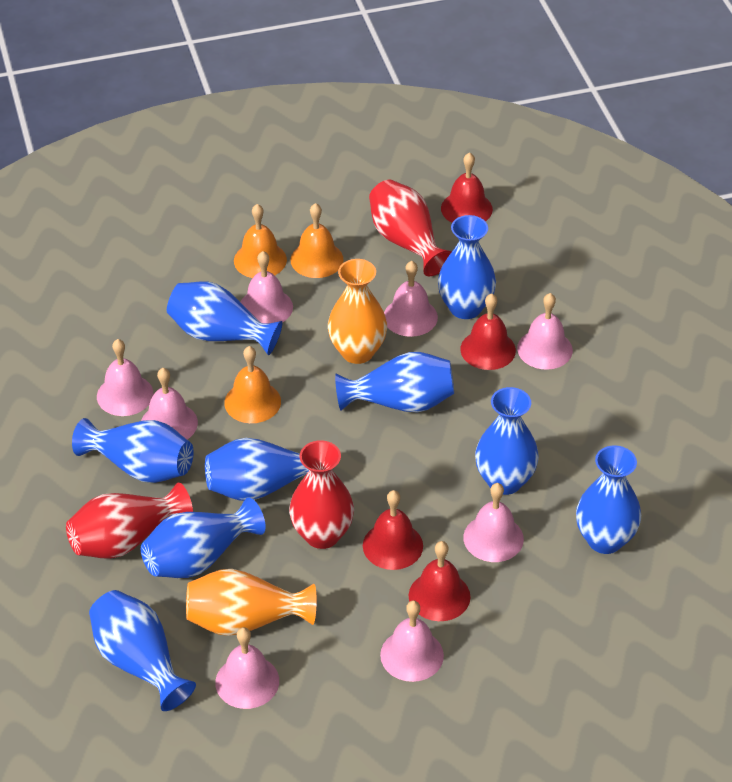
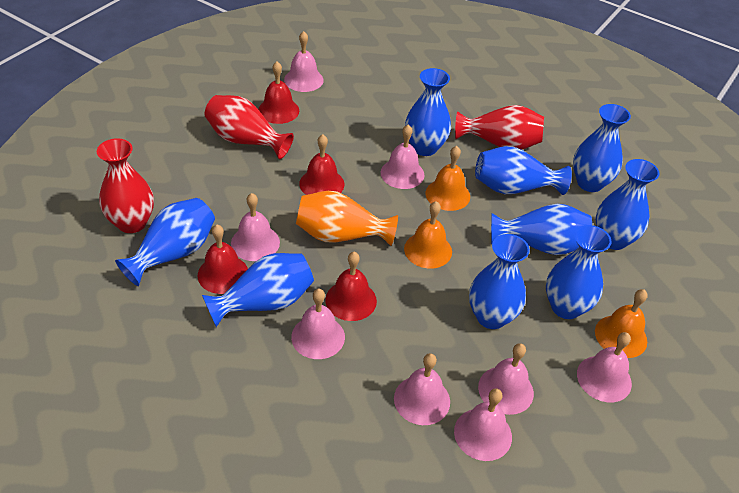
orange vase: 2 -> 1

